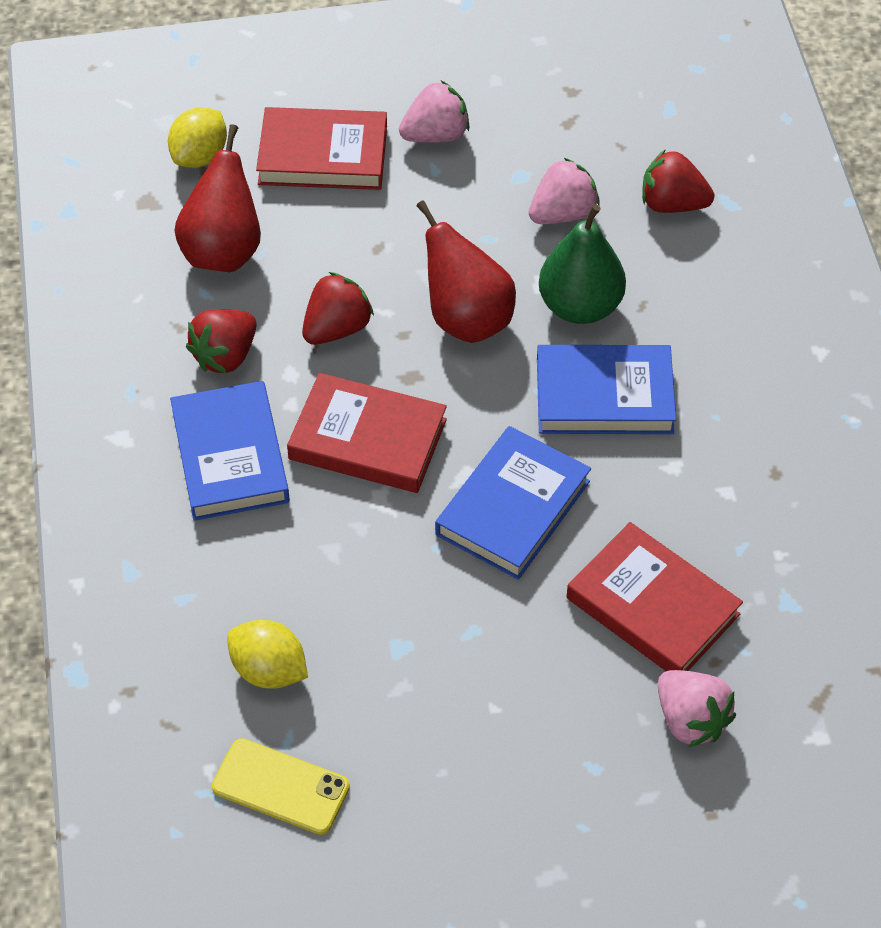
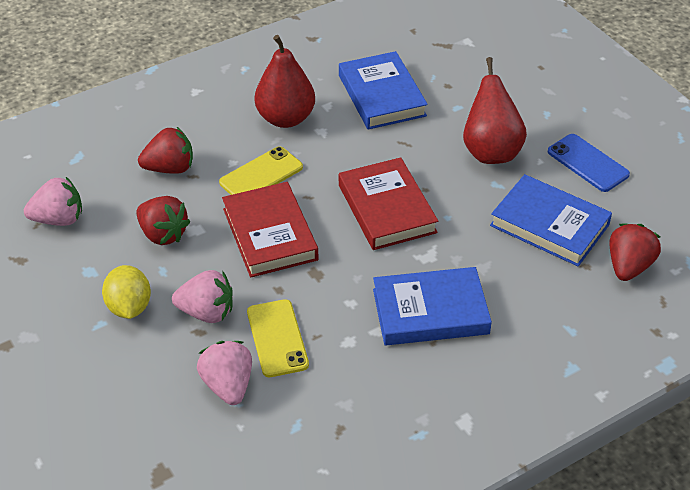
blue phone: 0 -> 1
green pear: 1 -> 0
red book: 3 -> 2
yellow lemon: 2 -> 1
yellow phone: 1 -> 2

